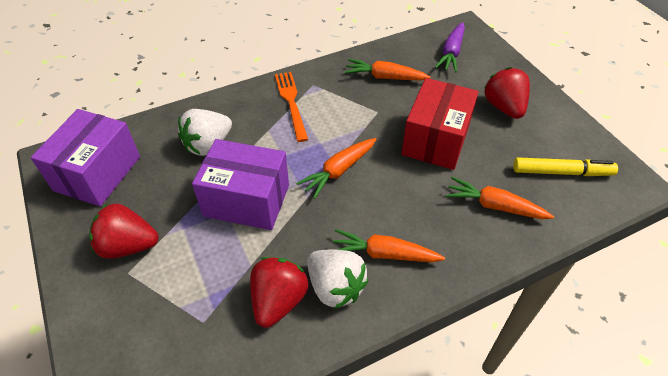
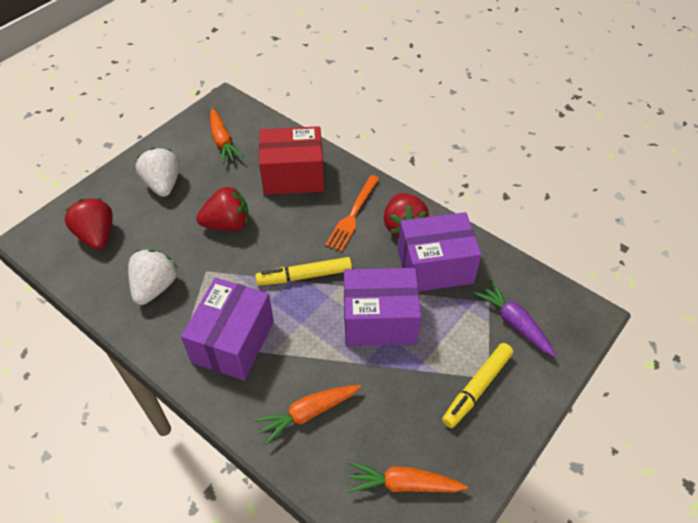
orange carrot: 4 -> 3
purple box: 2 -> 3
yellow marker: 1 -> 2

